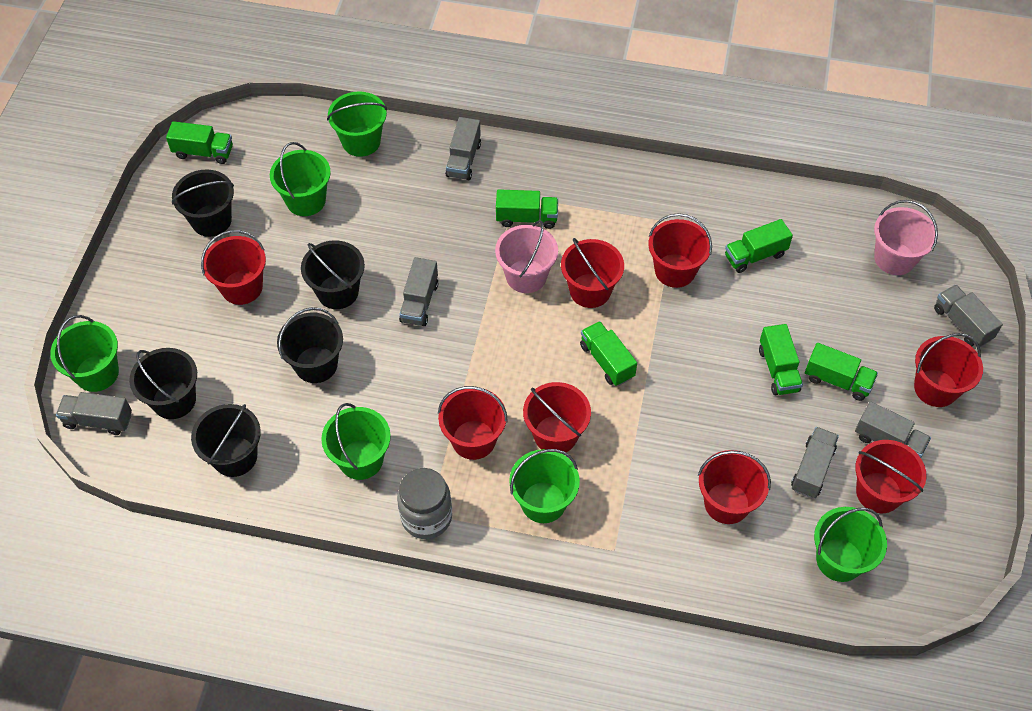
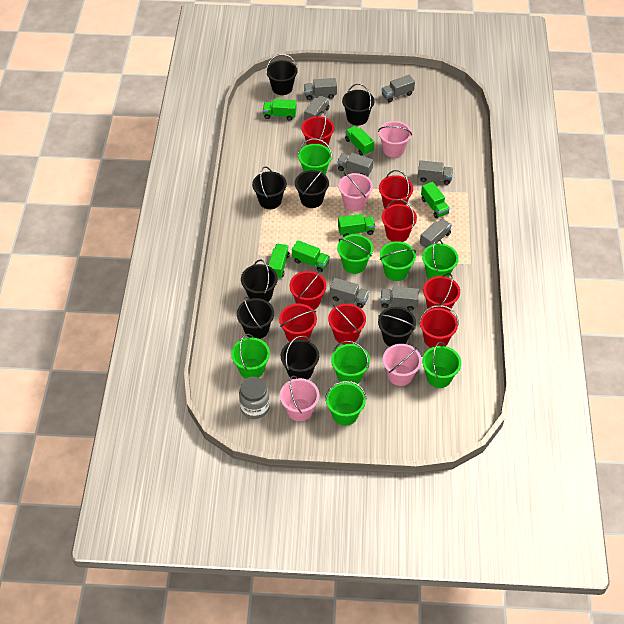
black bucket: 5 -> 8
green bucket: 6 -> 8
grey truck: 6 -> 8
pink bucket: 2 -> 4

